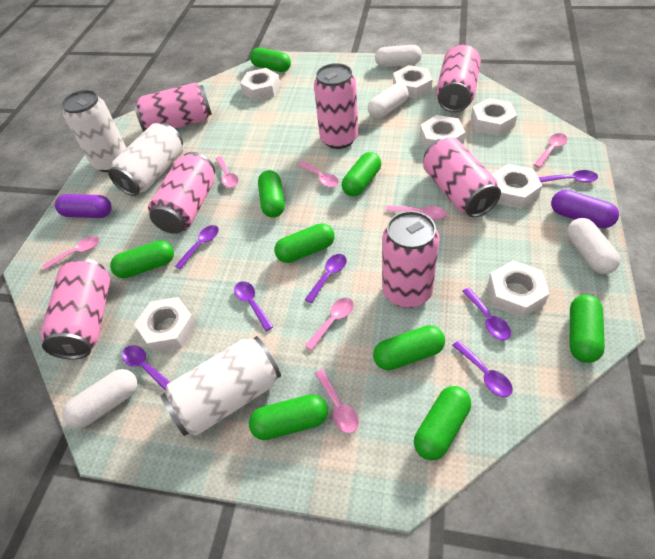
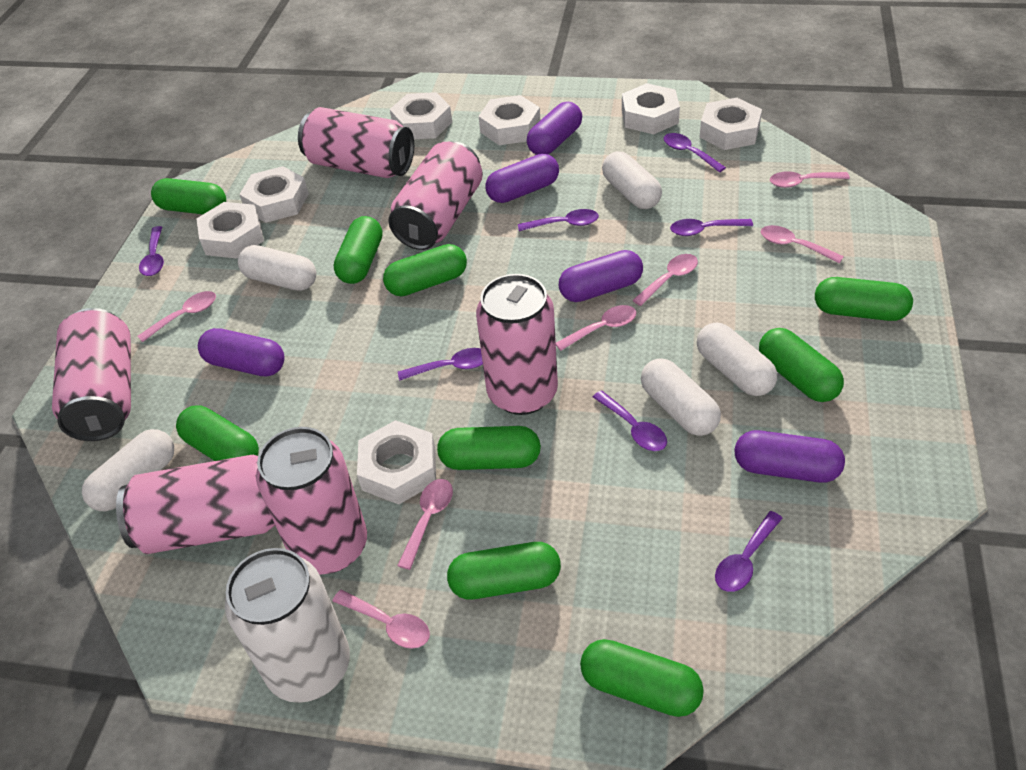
pink can: 7 -> 6
purple capsule: 2 -> 5
white can: 3 -> 1
white capsule: 4 -> 5

